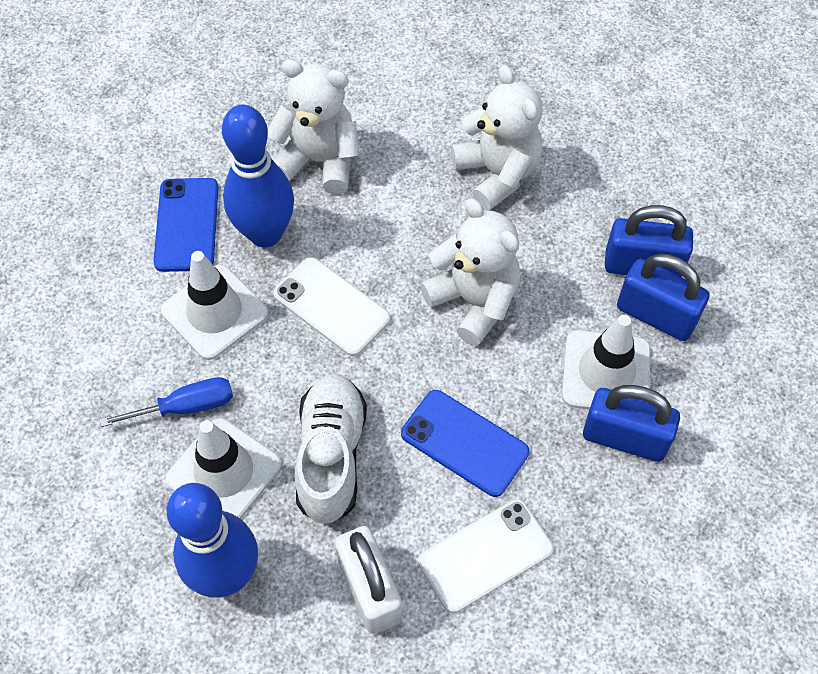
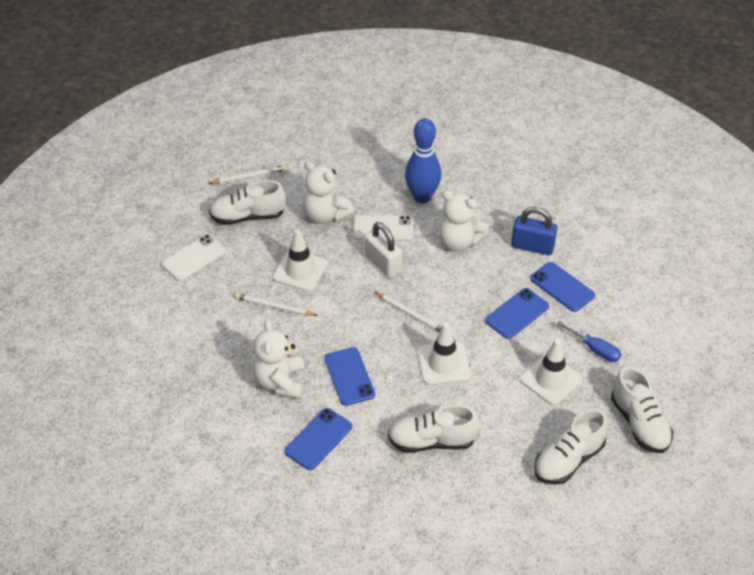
blue bowling pin: 2 -> 1
blue padlock: 3 -> 1
blue phone: 2 -> 4
white pencil: 0 -> 3
white shoe: 1 -> 4

